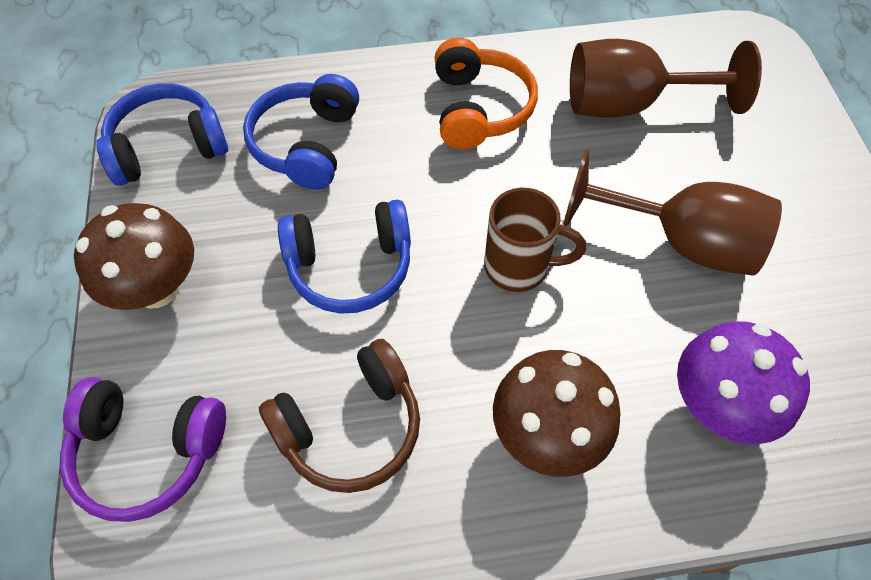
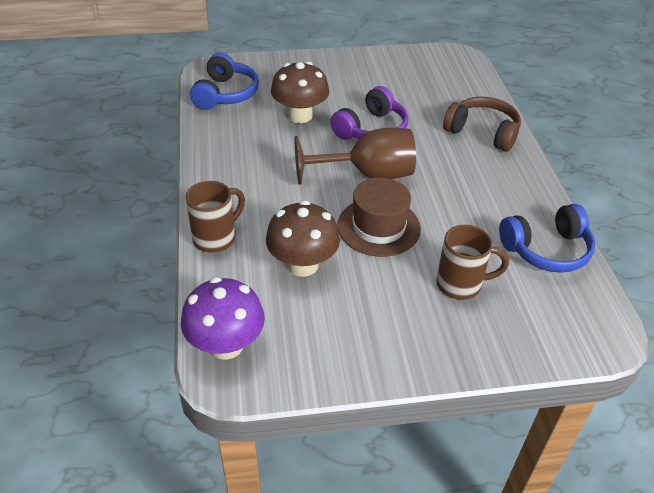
blue headphones: 3 -> 2
brown goblet: 2 -> 1
brown hat: 0 -> 1
brown mug: 1 -> 2
orange headphones: 1 -> 0

